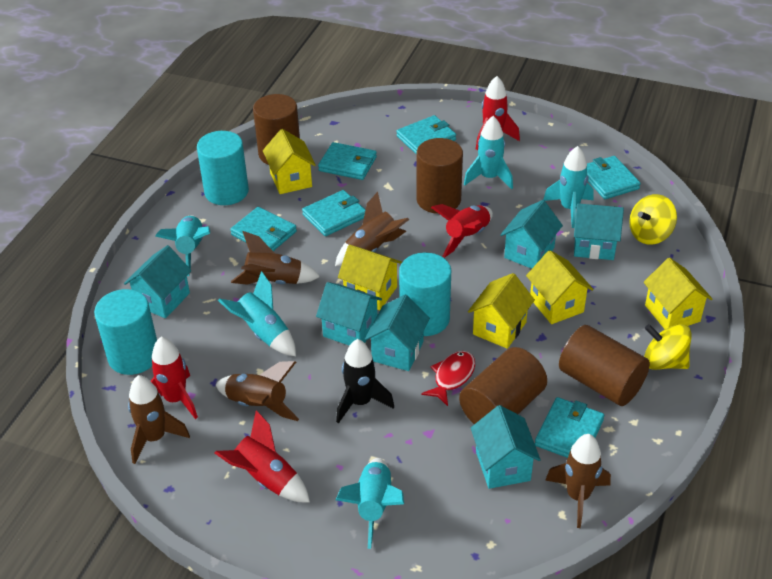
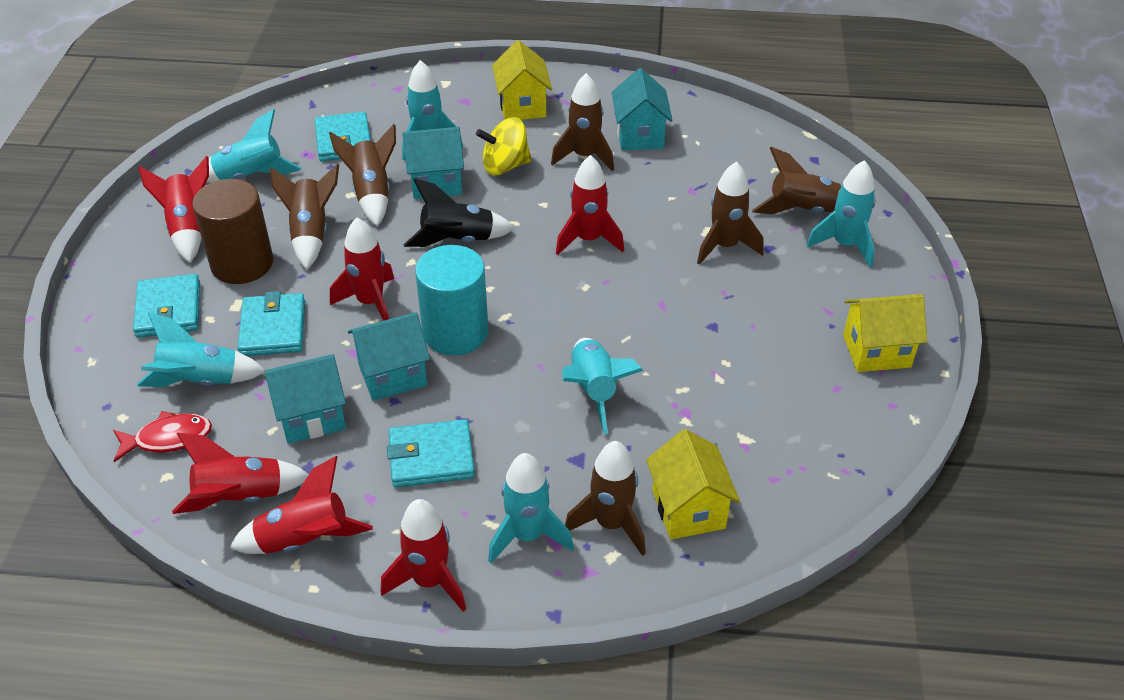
brown cylinder: 4 -> 1
brown rocket: 5 -> 6
red rocket: 4 -> 6
turquoise cylinder: 3 -> 1
turquoise house: 6 -> 4
turquoise rocket: 5 -> 6
turquoise wallet: 6 -> 4
yellow house: 5 -> 3
yellow spinning top: 2 -> 1

